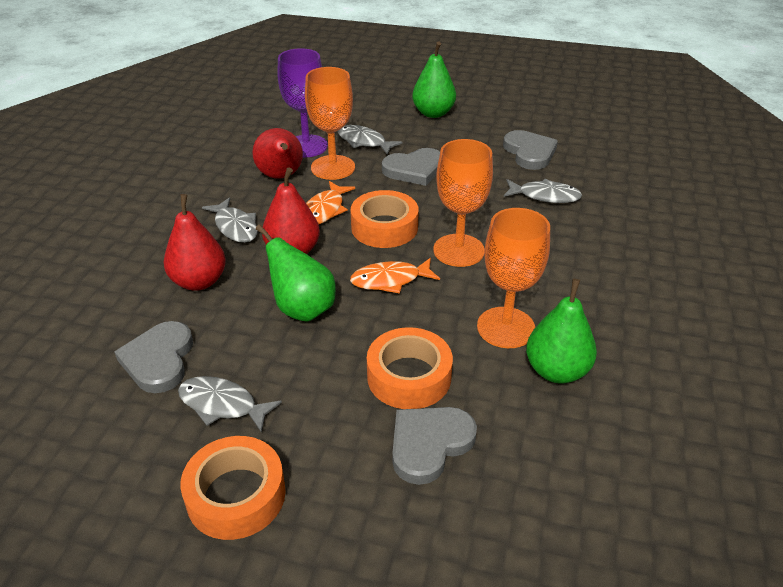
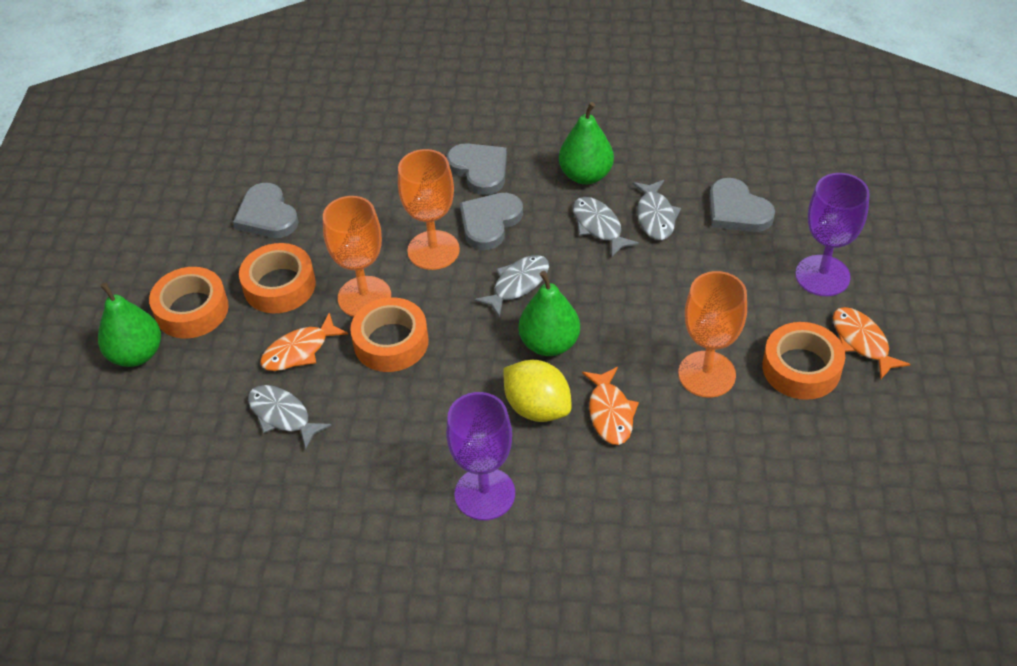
orange fish: 2 -> 3
orange tape: 3 -> 4
purple goblet: 1 -> 2
red pear: 3 -> 0
yellow lemon: 0 -> 1

